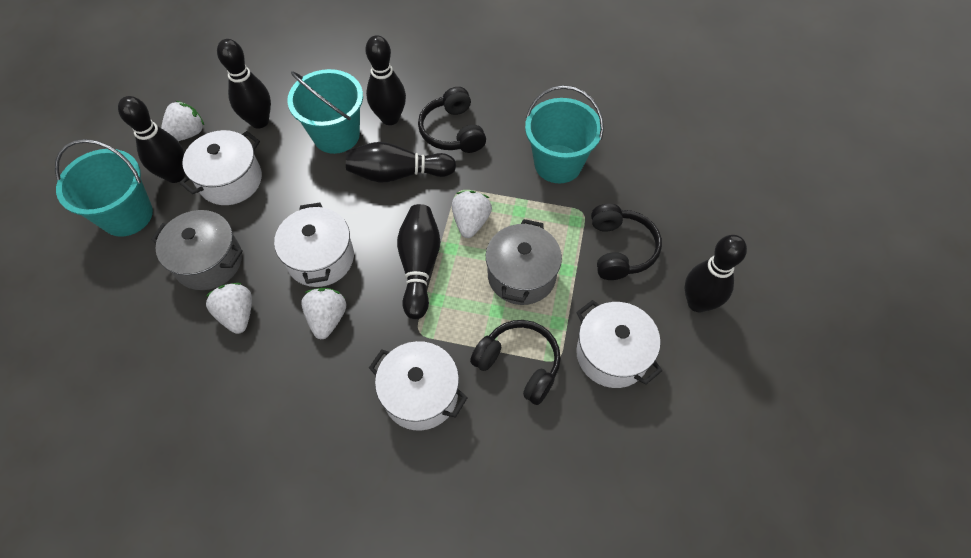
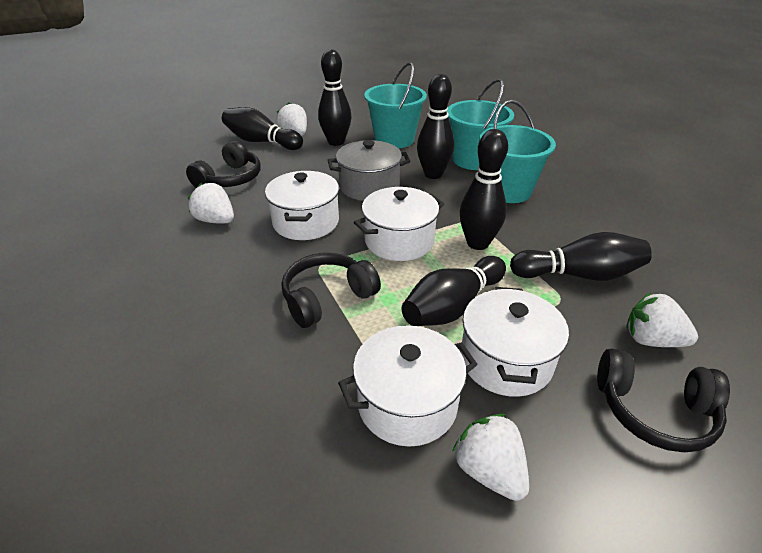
grey pot: 2 -> 1

